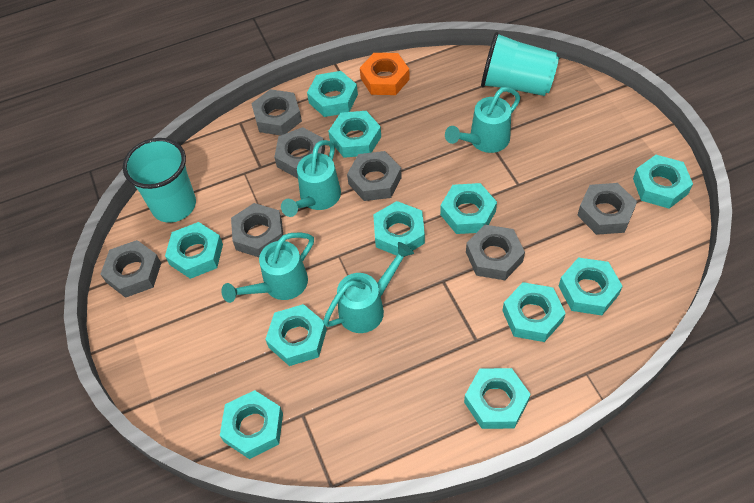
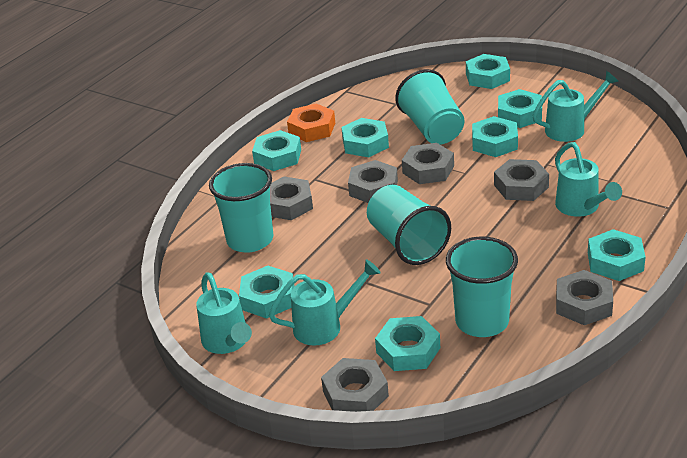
grey nut: 7 -> 6
turquoise cup: 2 -> 4
turquoise nut: 11 -> 8

